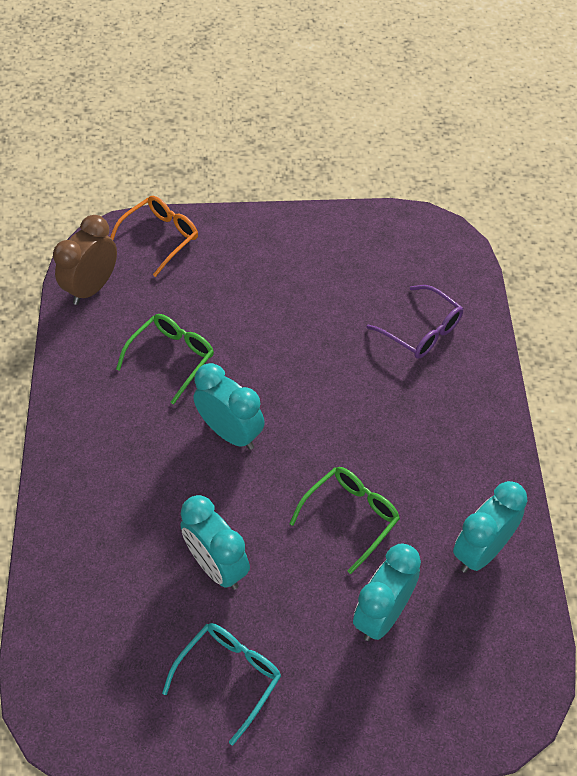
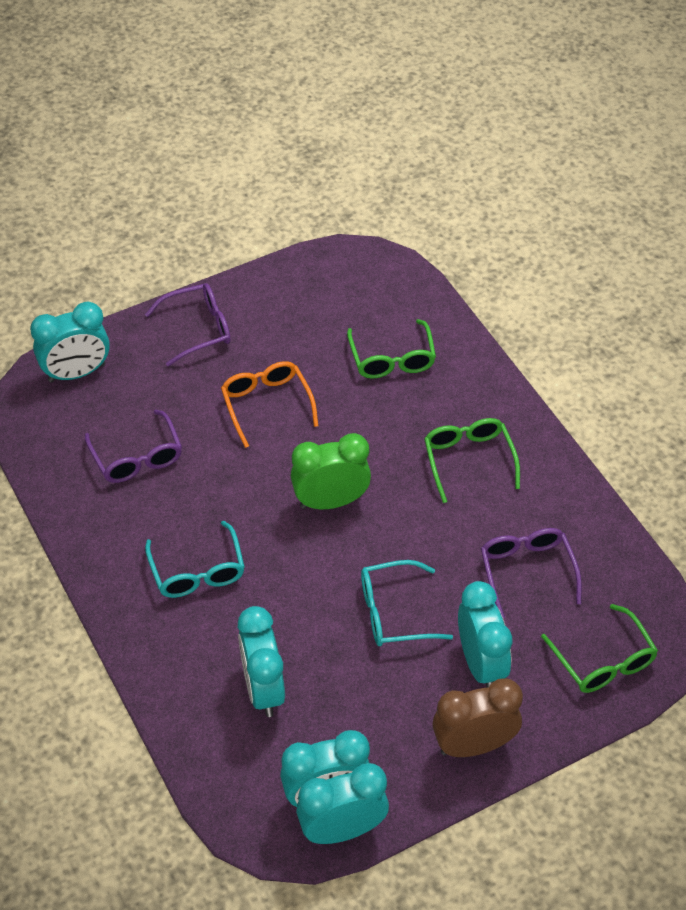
green clock: 0 -> 1
green glasses: 2 -> 3
purple glasses: 1 -> 3
turquoise clock: 4 -> 5
turquoise glasses: 1 -> 2

